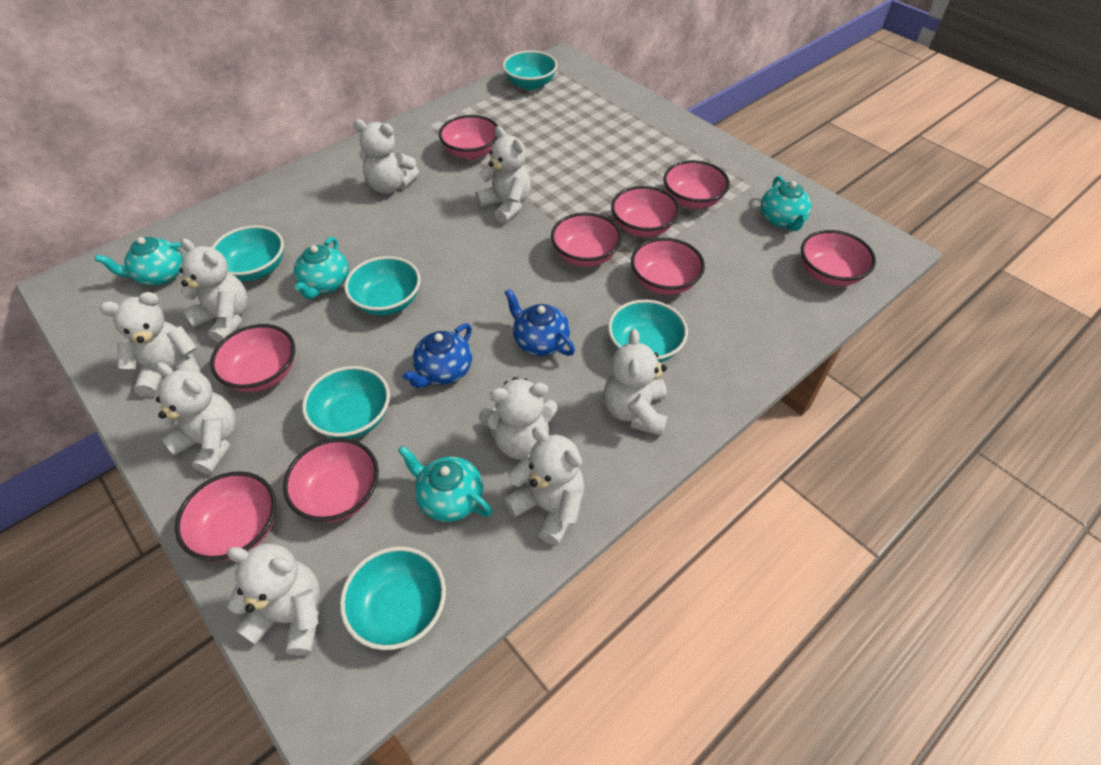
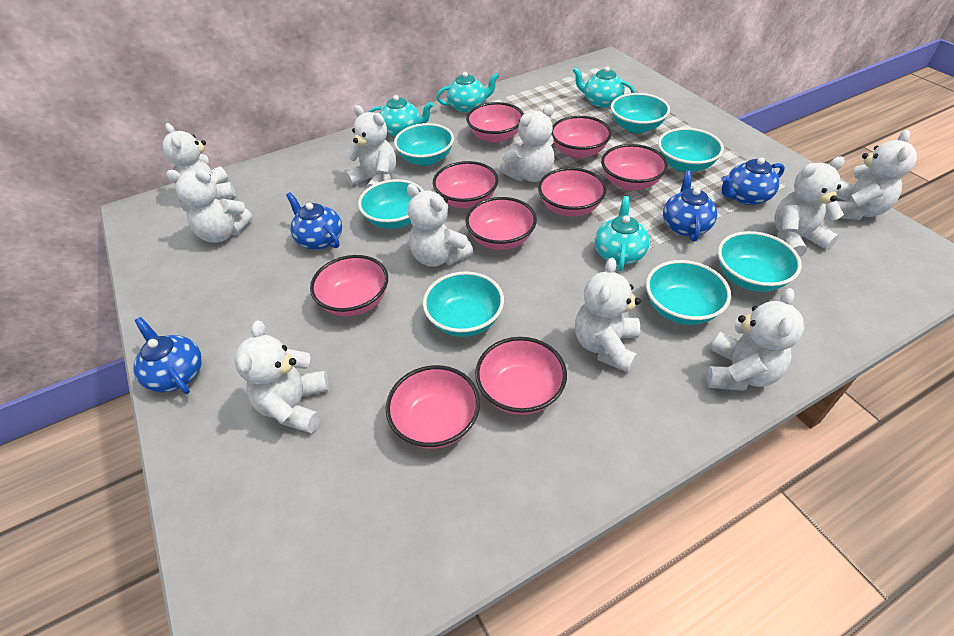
blue teapot: 2 -> 4
turquoise bowl: 6 -> 7
white teddy bear: 9 -> 10

